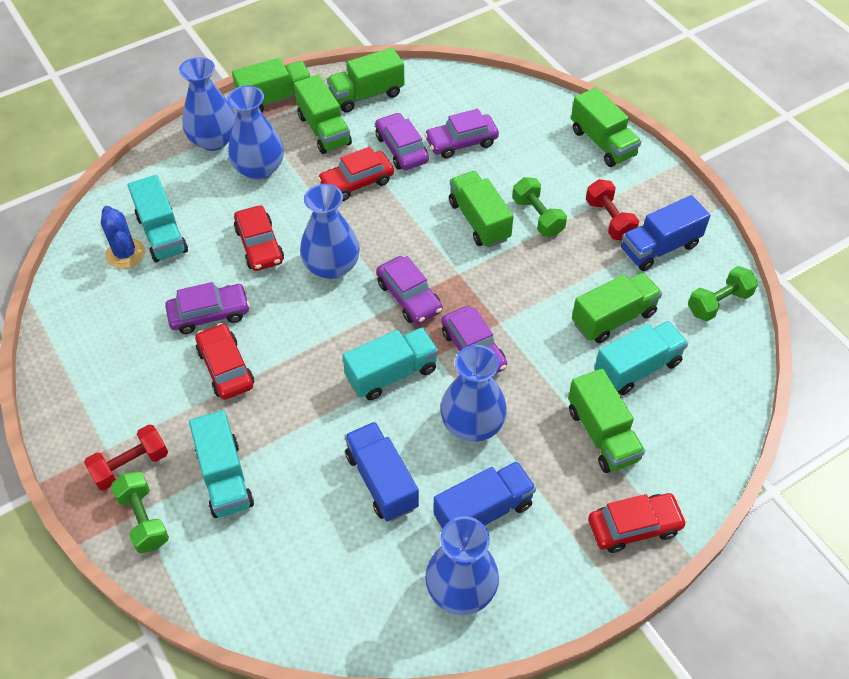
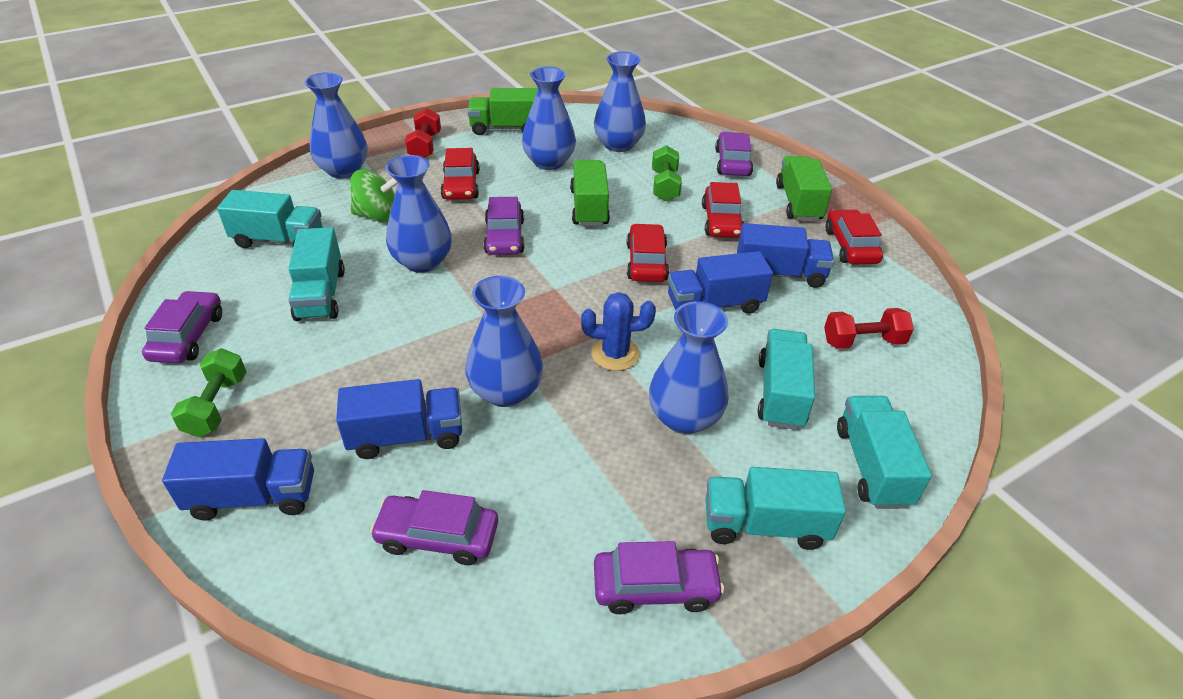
blue truck: 3 -> 4
blue vase: 5 -> 6
green dumbbell: 3 -> 2
green spinning top: 0 -> 1
green truck: 7 -> 3
turquoise truck: 4 -> 5

